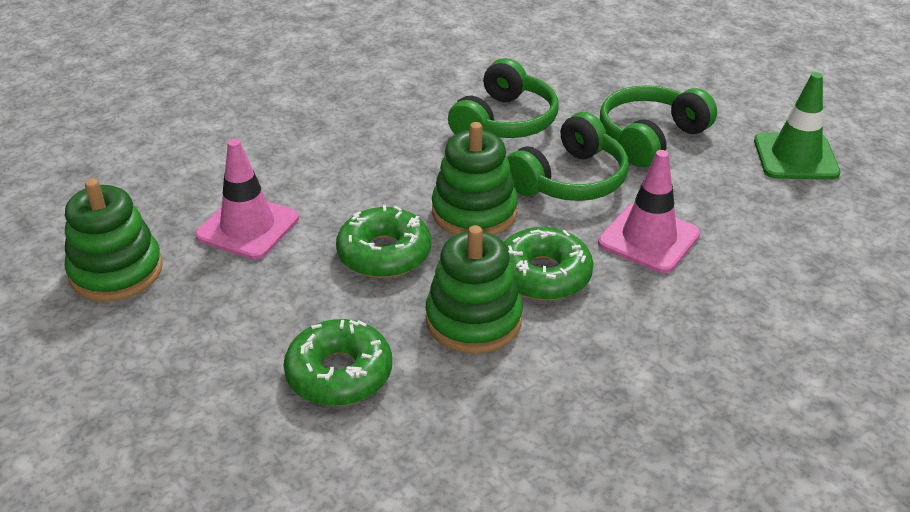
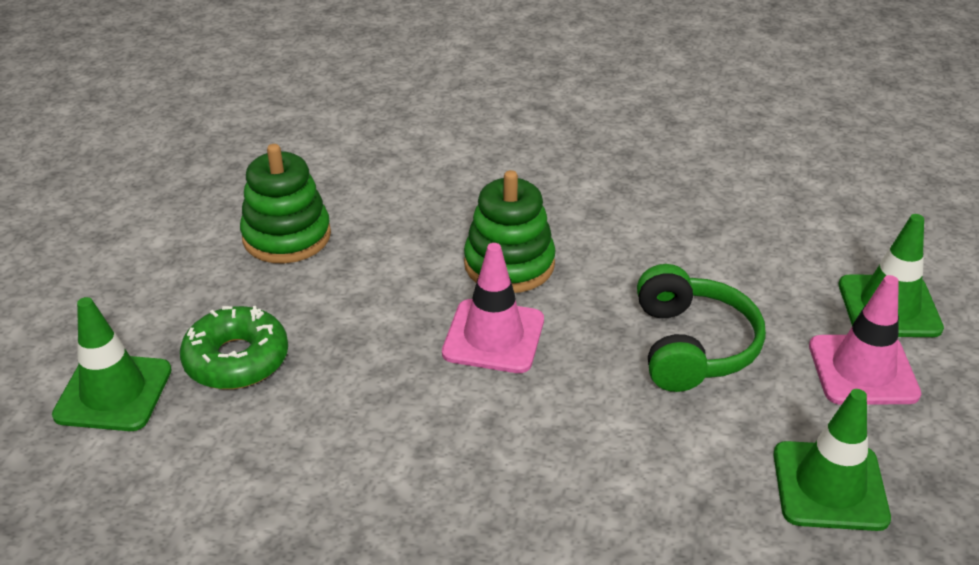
green donut: 3 -> 1
green headphones: 3 -> 1
green stacking toy: 3 -> 2
green traffic cone: 1 -> 3

